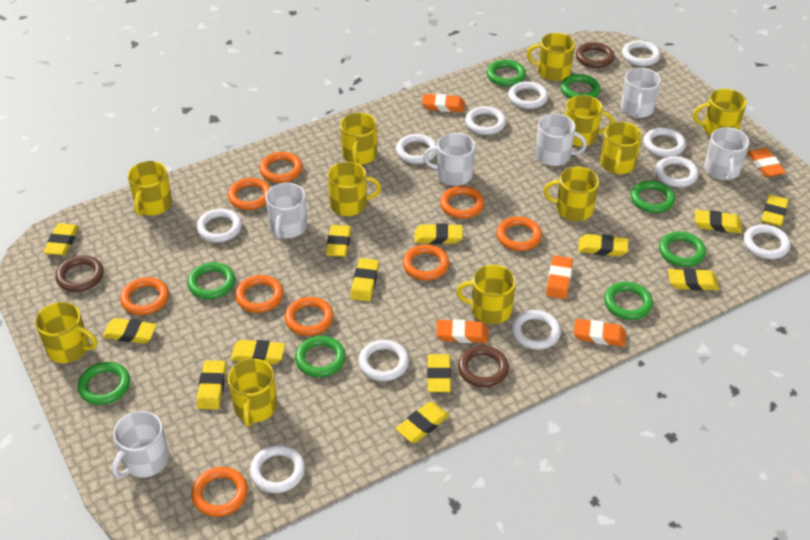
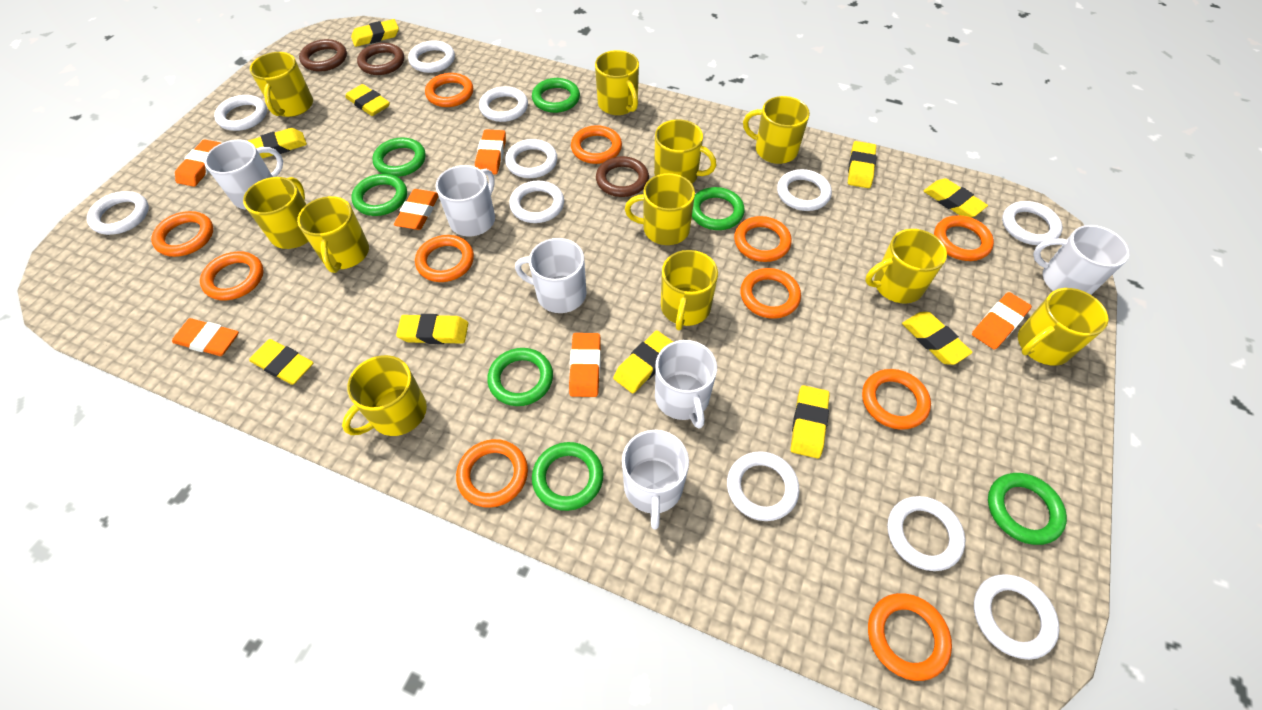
green ring: 8 -> 7
orange eraser: 5 -> 6
orange ring: 9 -> 11
yellow eraser: 13 -> 10

